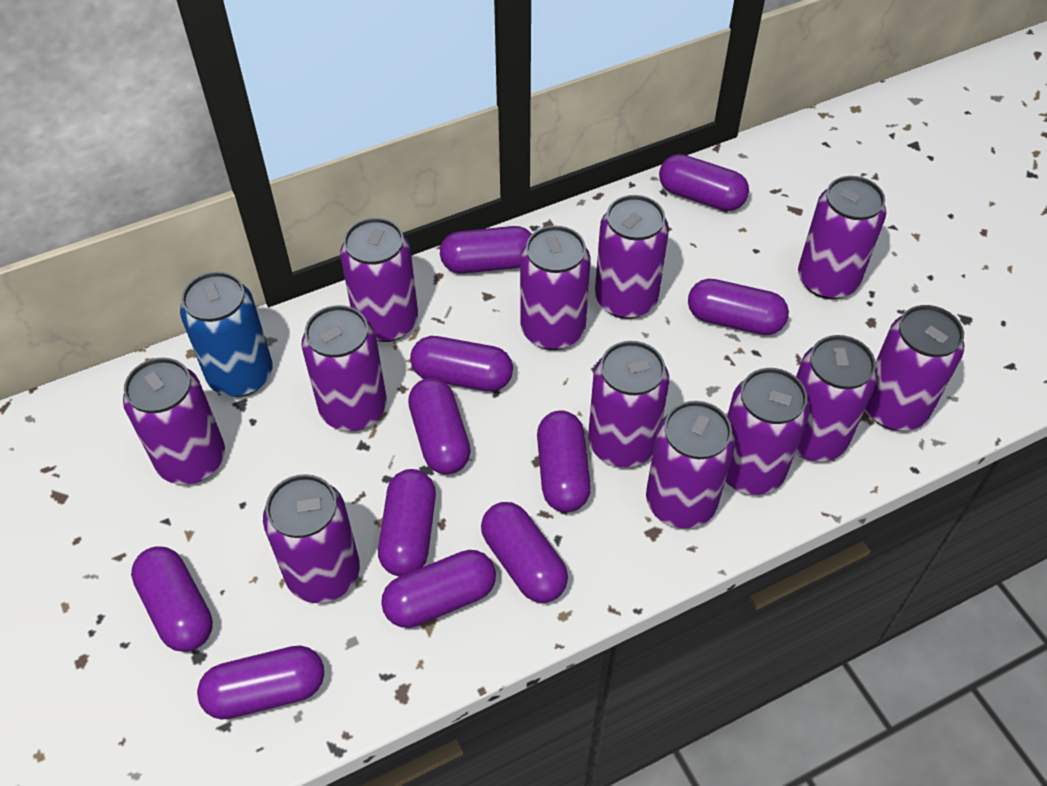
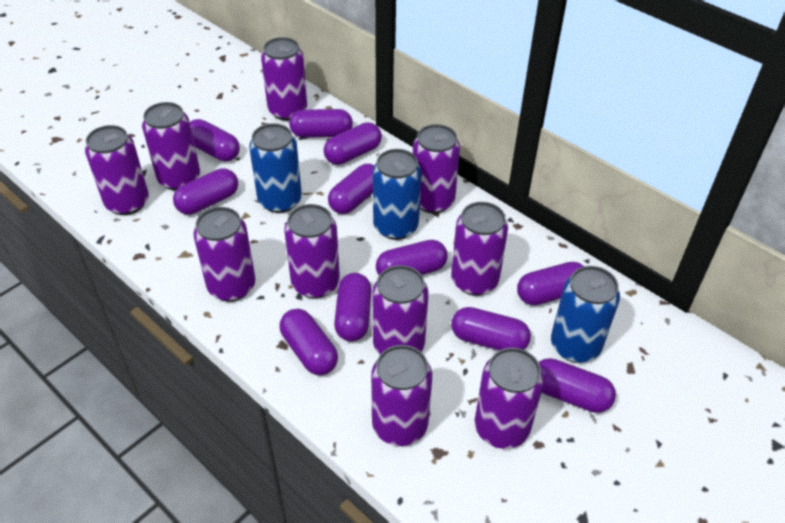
blue can: 1 -> 3
purple can: 12 -> 10

